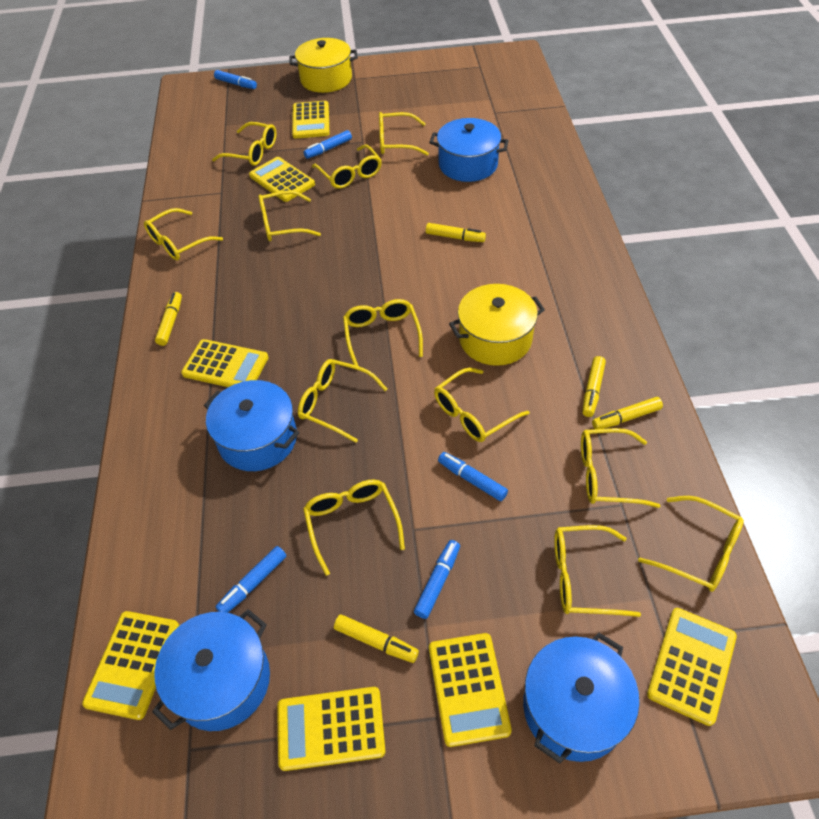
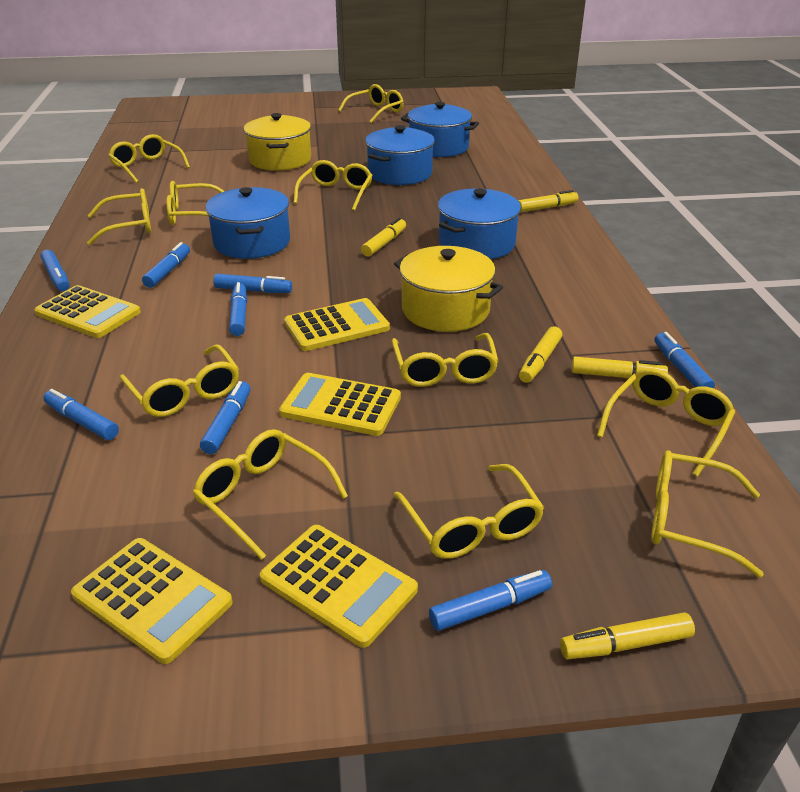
blue marker: 5 -> 8
yellow calculator: 7 -> 5
yellow glasses: 12 -> 11

